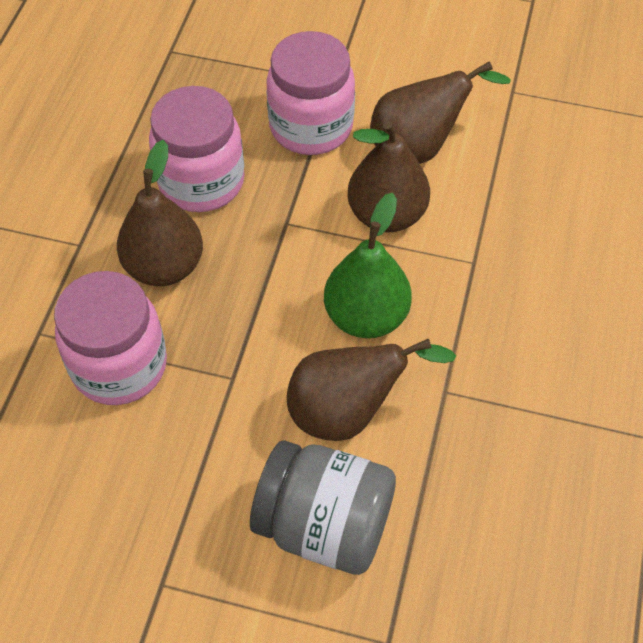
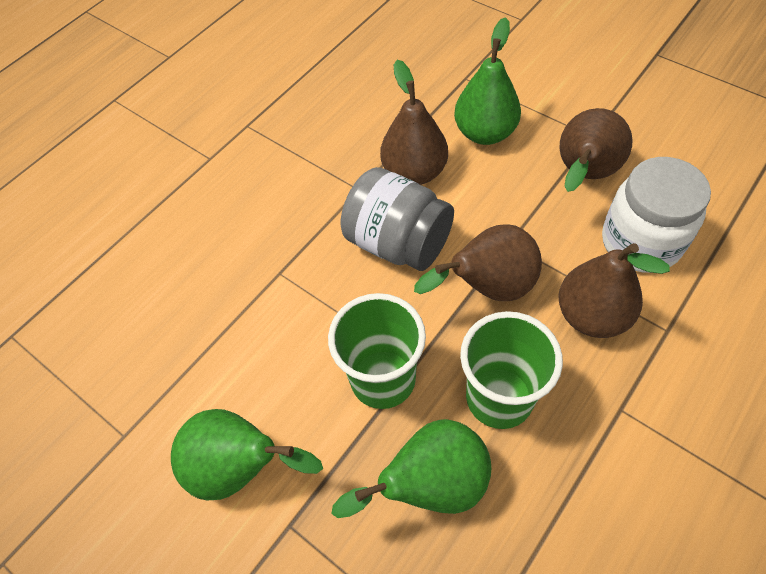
green cup: 0 -> 2
green pear: 1 -> 3
pink jar: 3 -> 0
white jar: 0 -> 1

